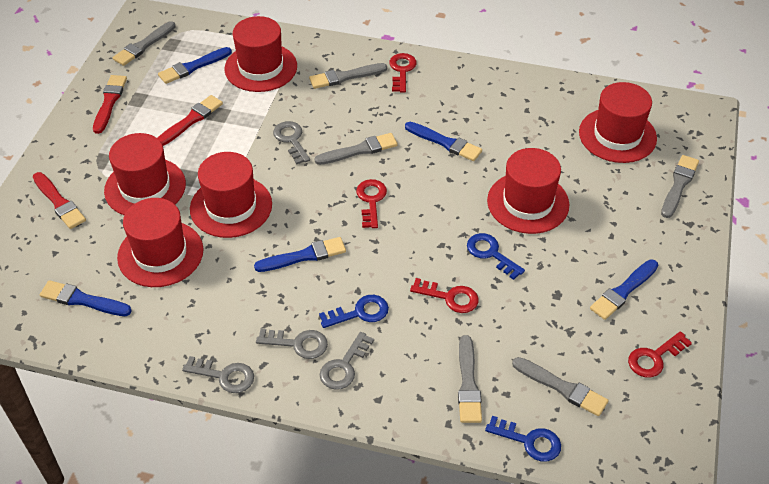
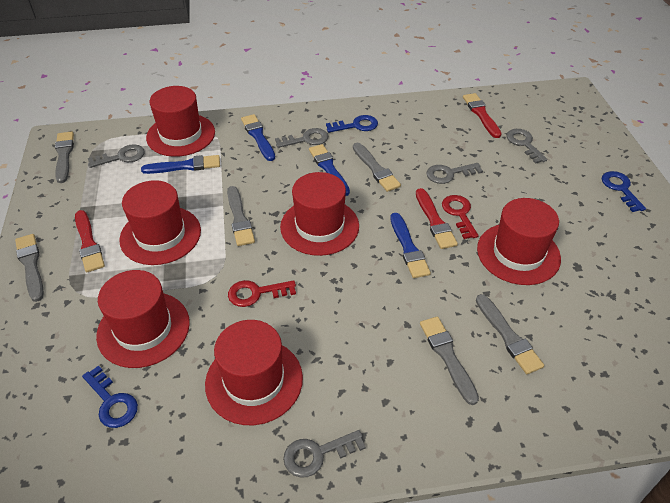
blue brush: 5 -> 4
grey key: 4 -> 5
red key: 4 -> 2

